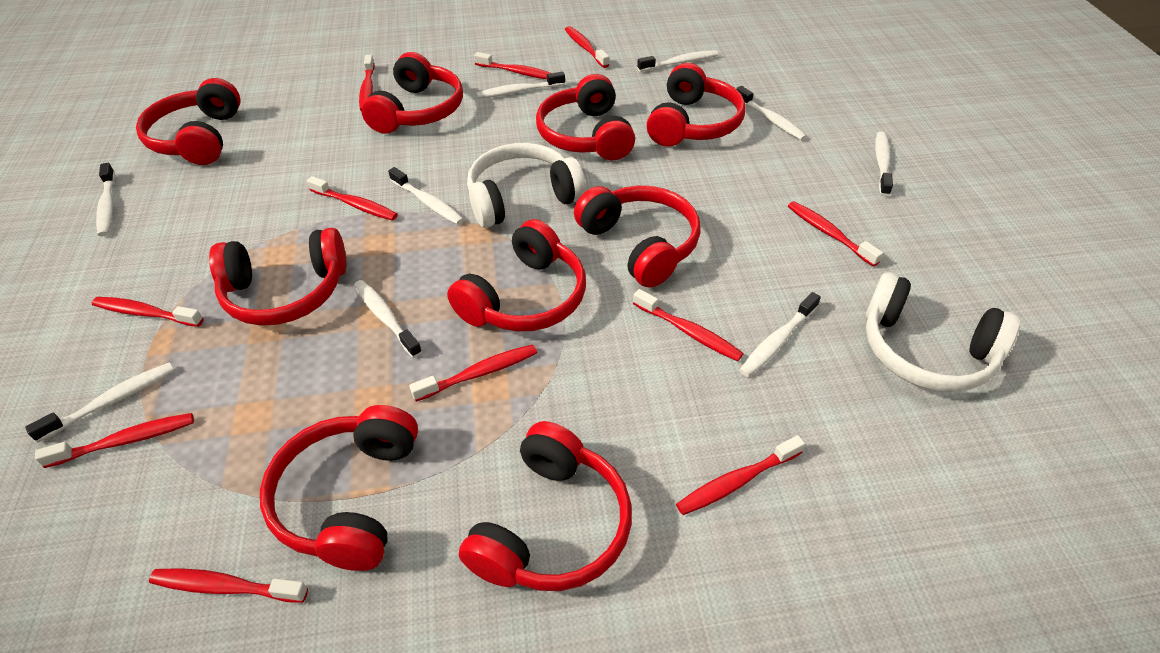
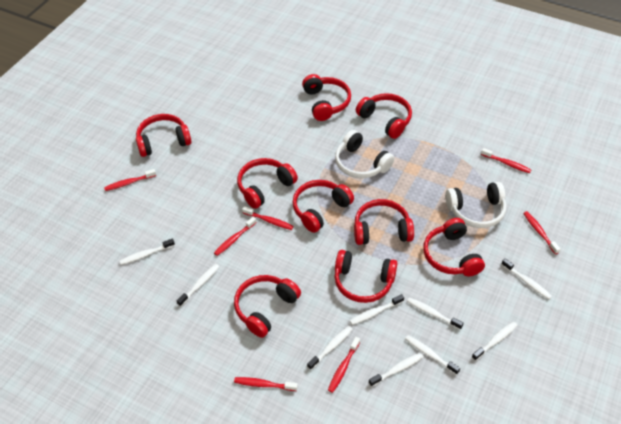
red toothbrush: 11 -> 7

